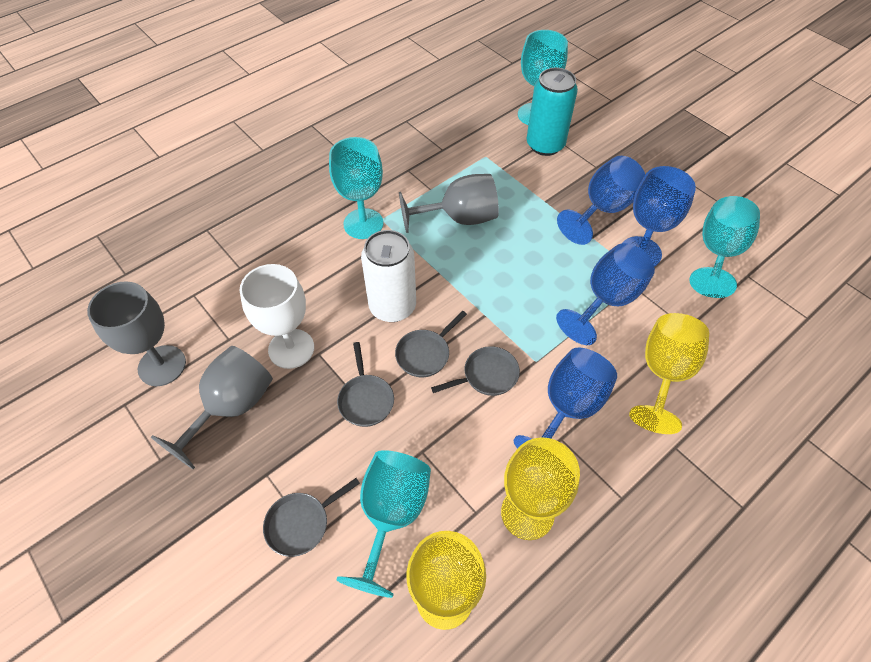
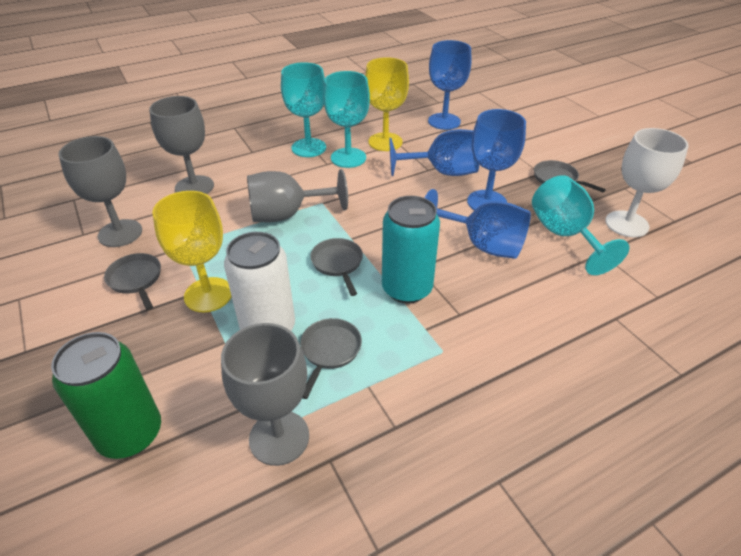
green can: 0 -> 1
grey goblet: 3 -> 4
turquoise goblet: 4 -> 3
yellow goblet: 3 -> 2

